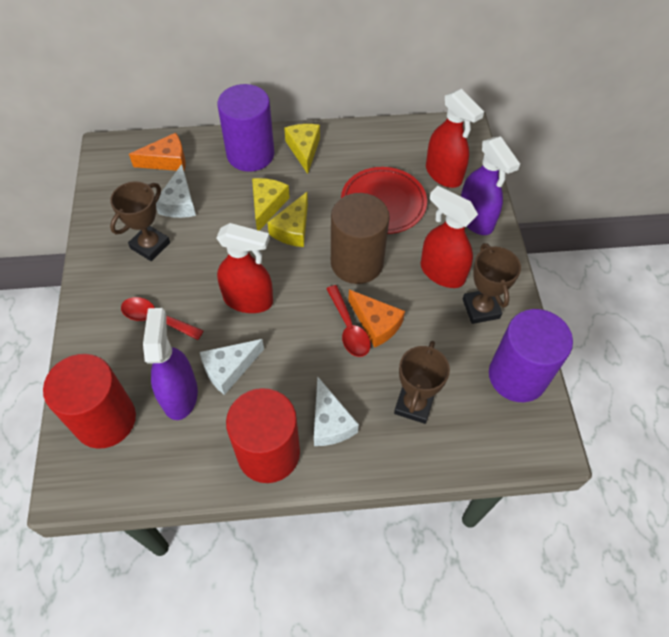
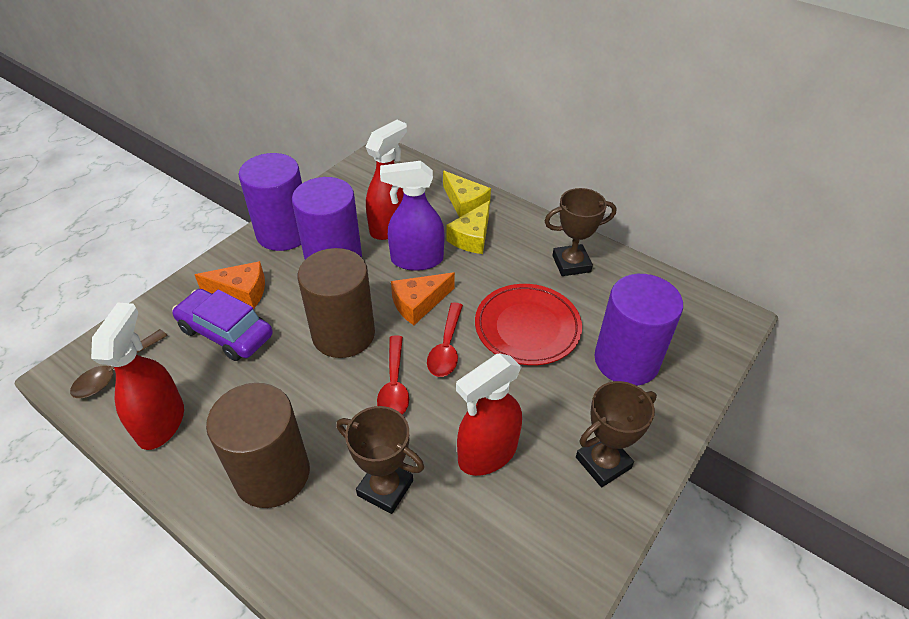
brown cylinder: 1 -> 2
brown spoon: 0 -> 1
purple car: 0 -> 1
purple cylinder: 2 -> 3
purple spray bottle: 2 -> 1
red cylinder: 2 -> 0
white cheese: 3 -> 0
yellow cheese: 3 -> 2

